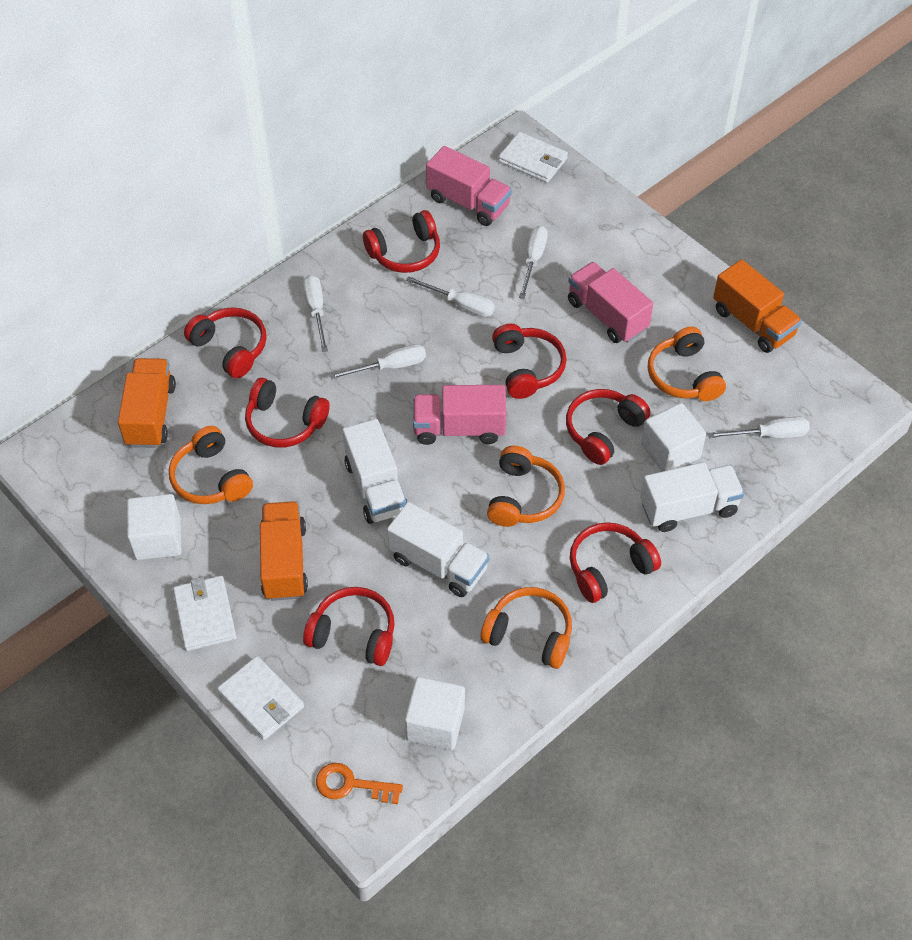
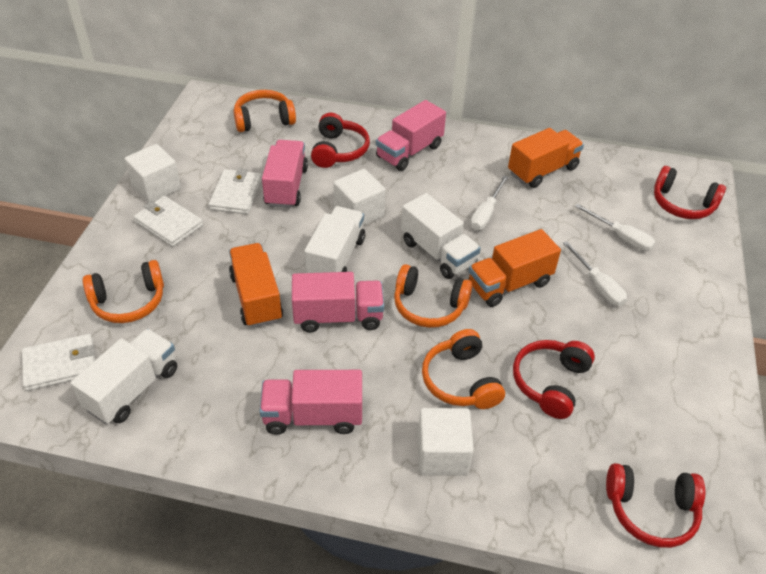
orange key: 1 -> 0
pink truck: 3 -> 4
red headphones: 7 -> 4
white screwdriver: 5 -> 3

